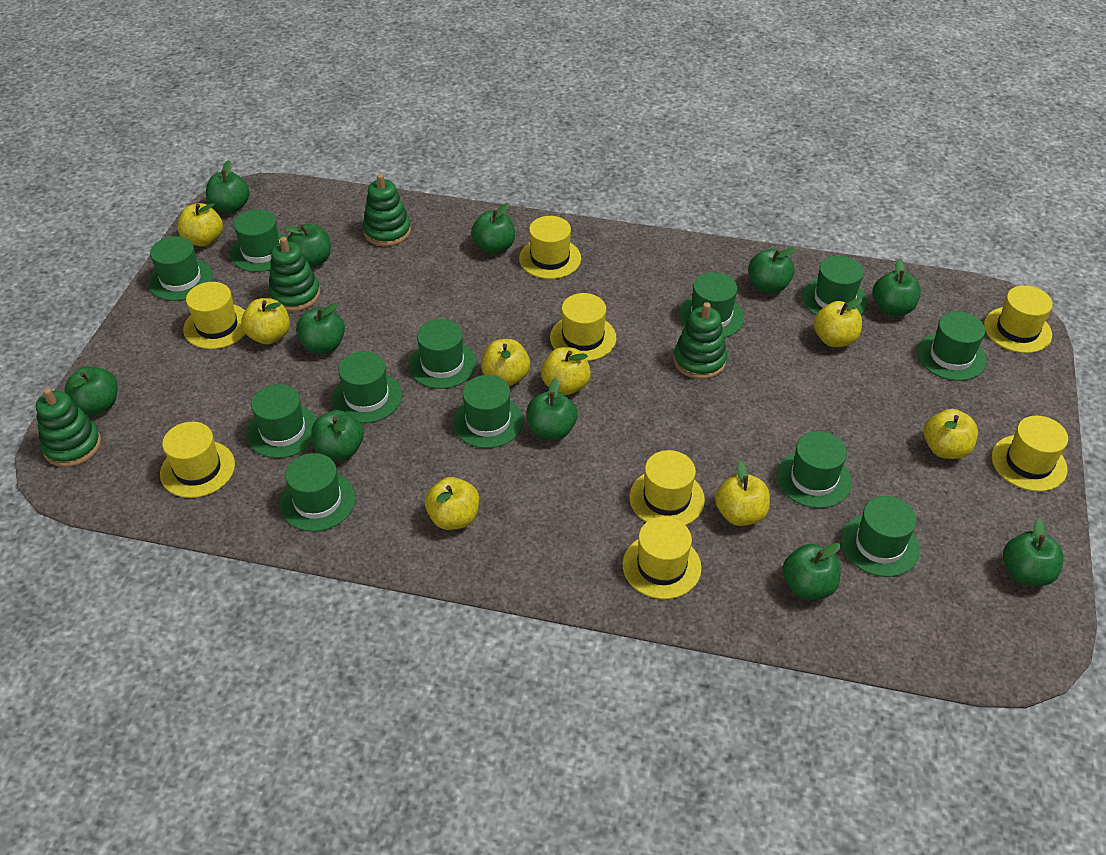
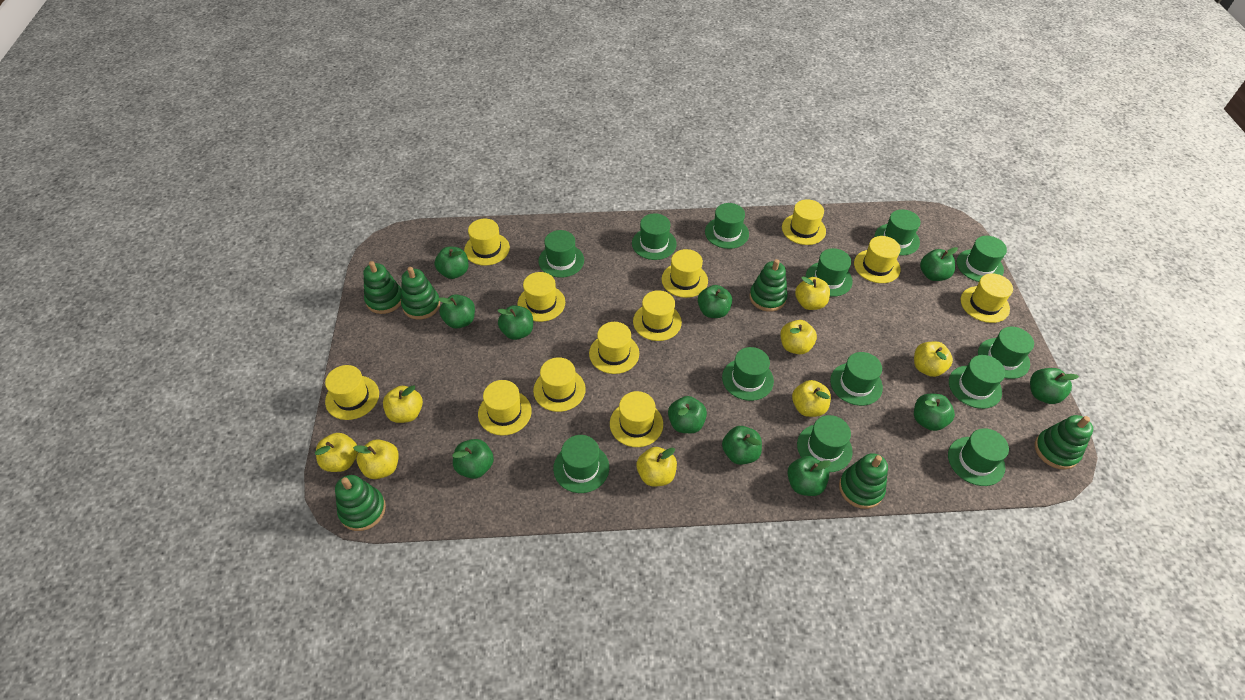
green hat: 12 -> 13
green stacking toy: 4 -> 6
yellow hat: 8 -> 12

